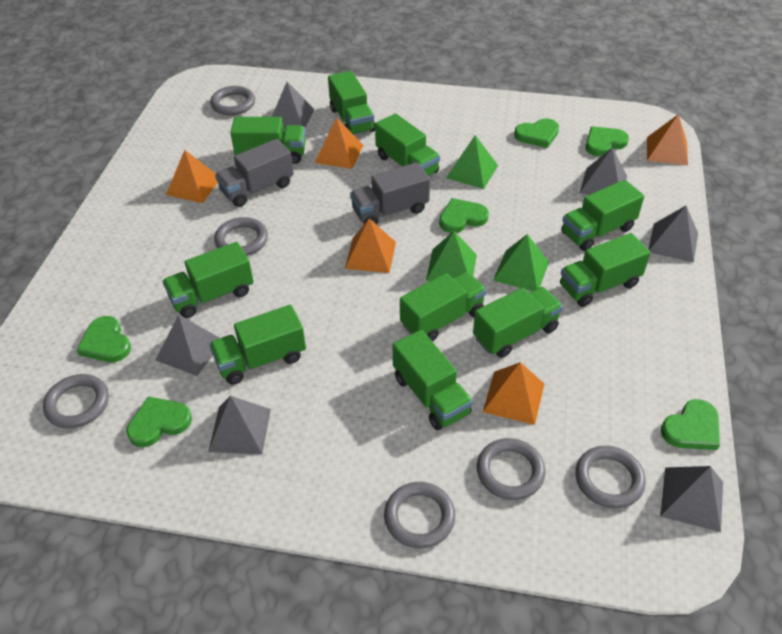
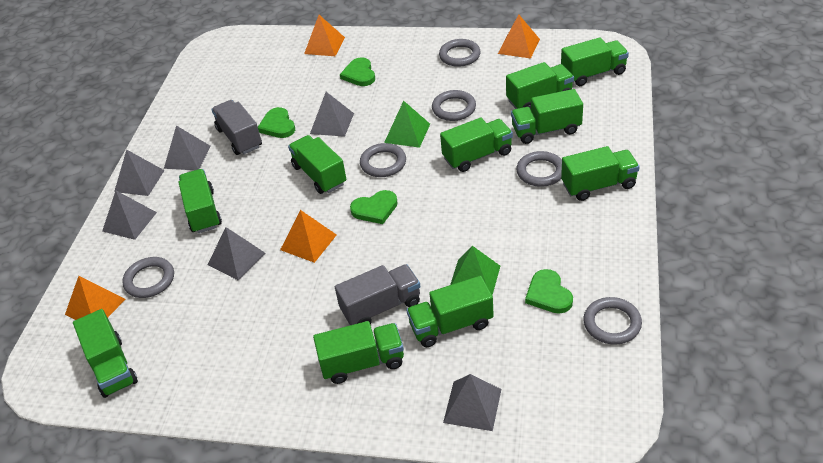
green heart: 6 -> 4
green pyramid: 3 -> 2
orange pyramid: 5 -> 4

